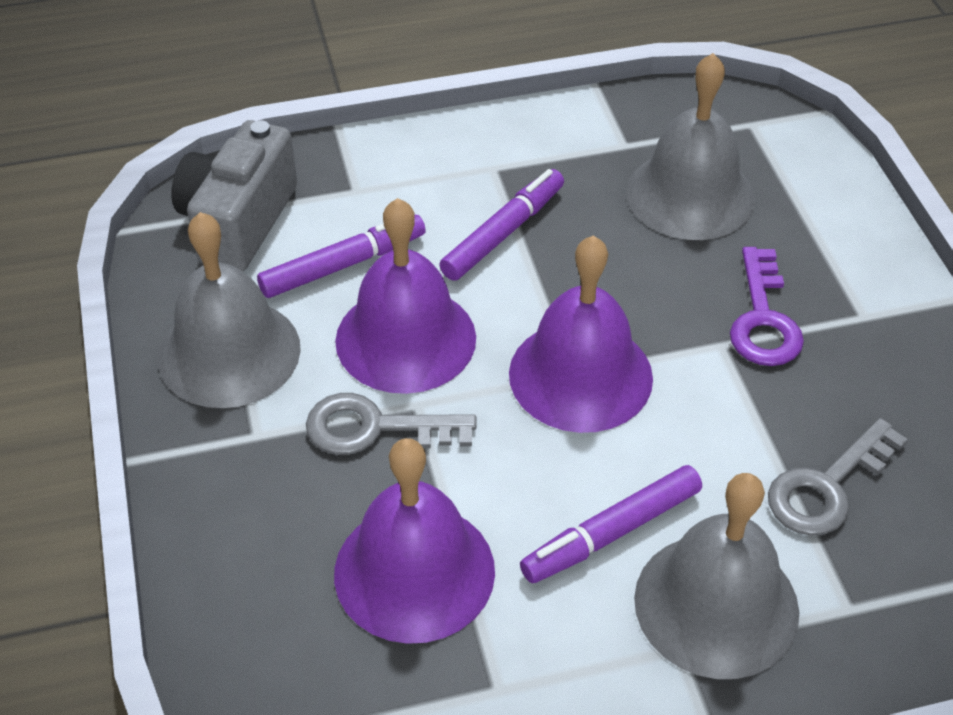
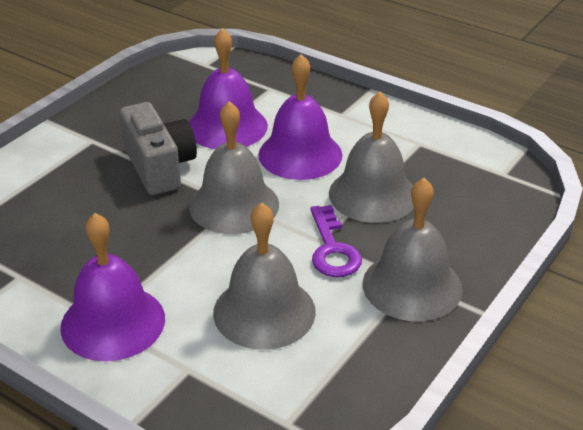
grey bell: 3 -> 4
grey key: 2 -> 0
purple marker: 3 -> 0

